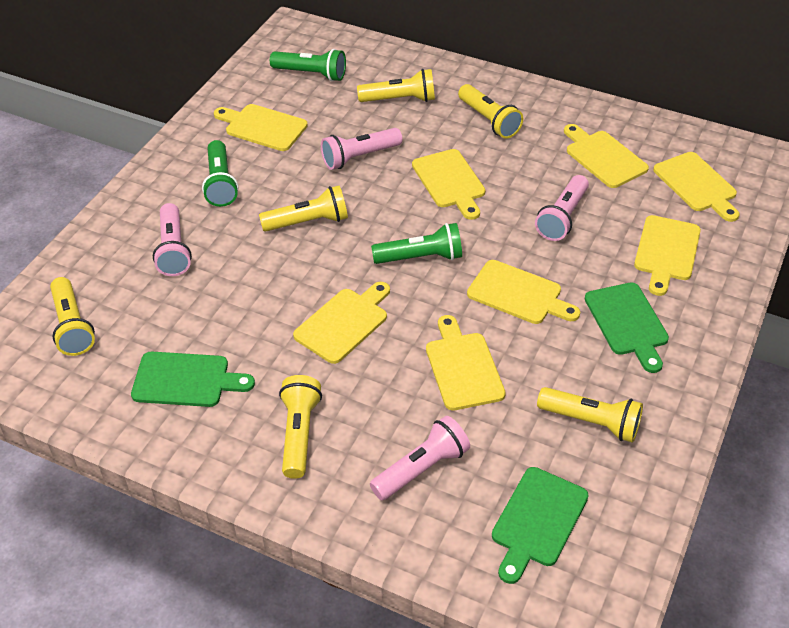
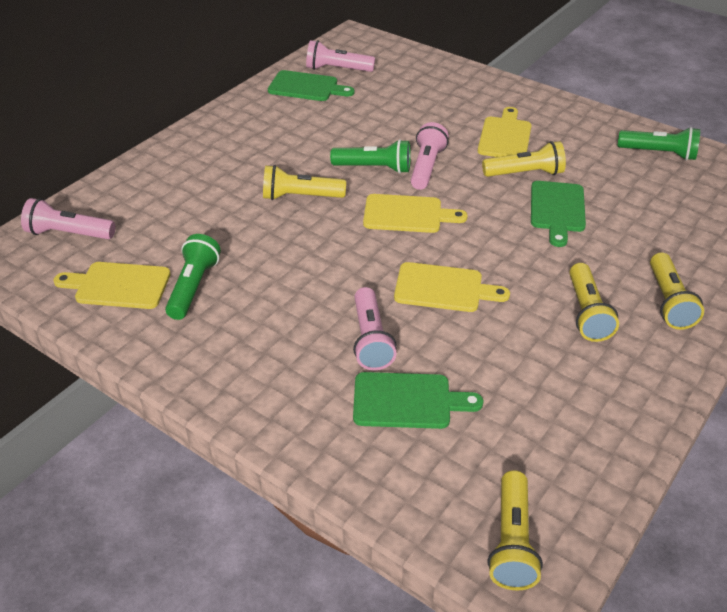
yellow cutting board: 8 -> 4
yellow flashlight: 6 -> 5

